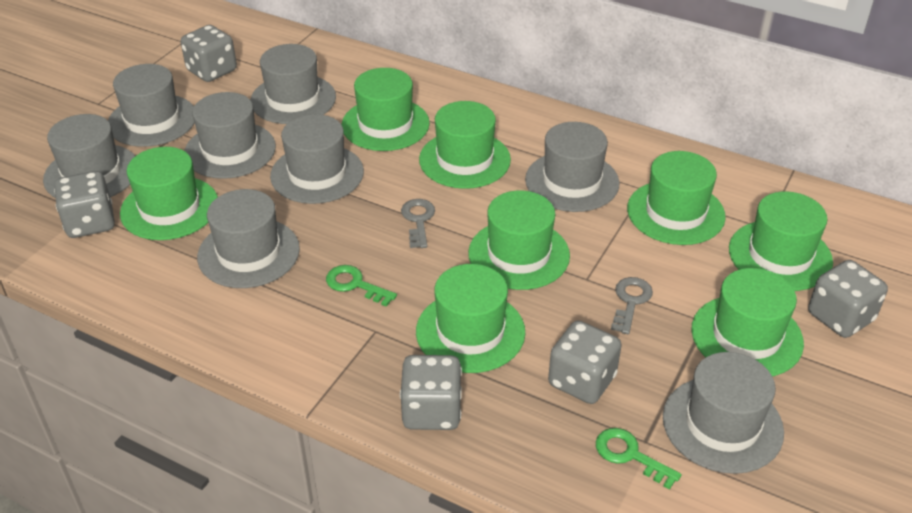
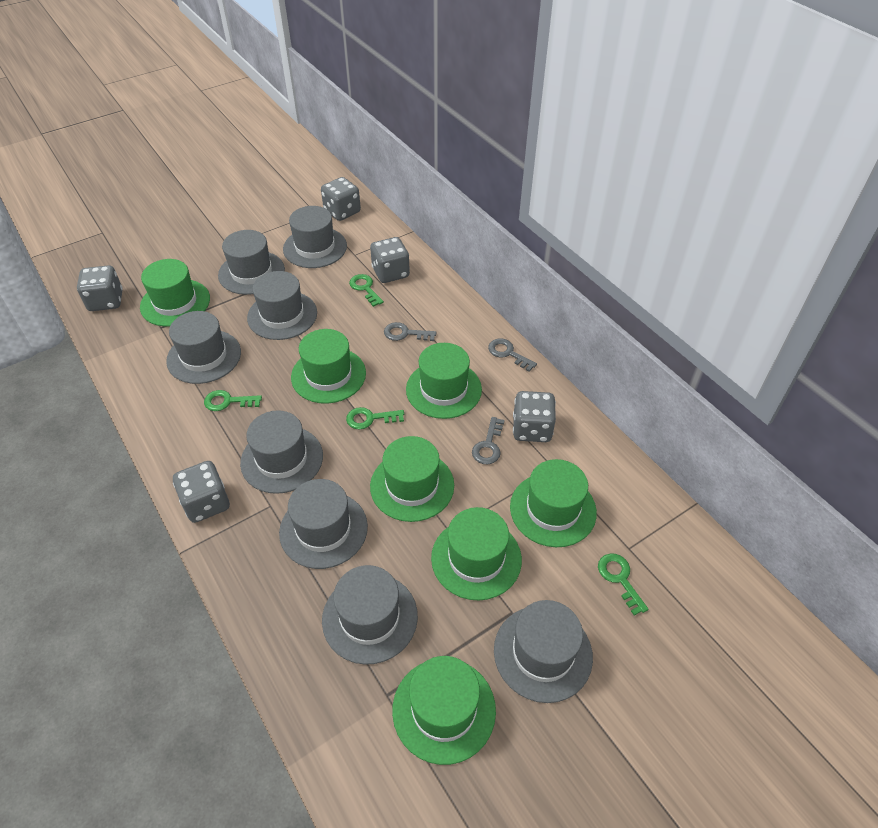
green hat: 8 -> 7
green key: 2 -> 4
grey key: 2 -> 3

